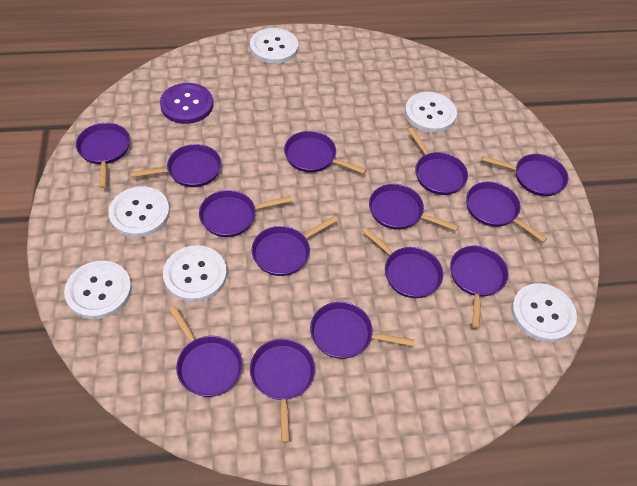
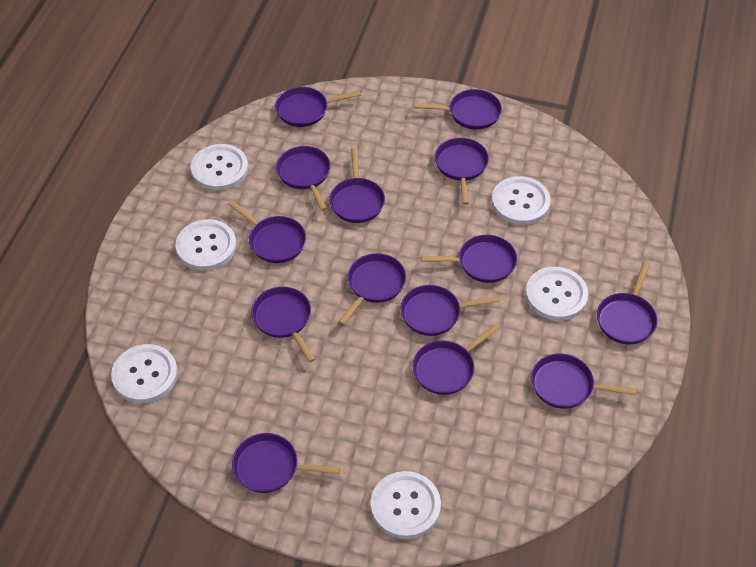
purple button: 1 -> 0

